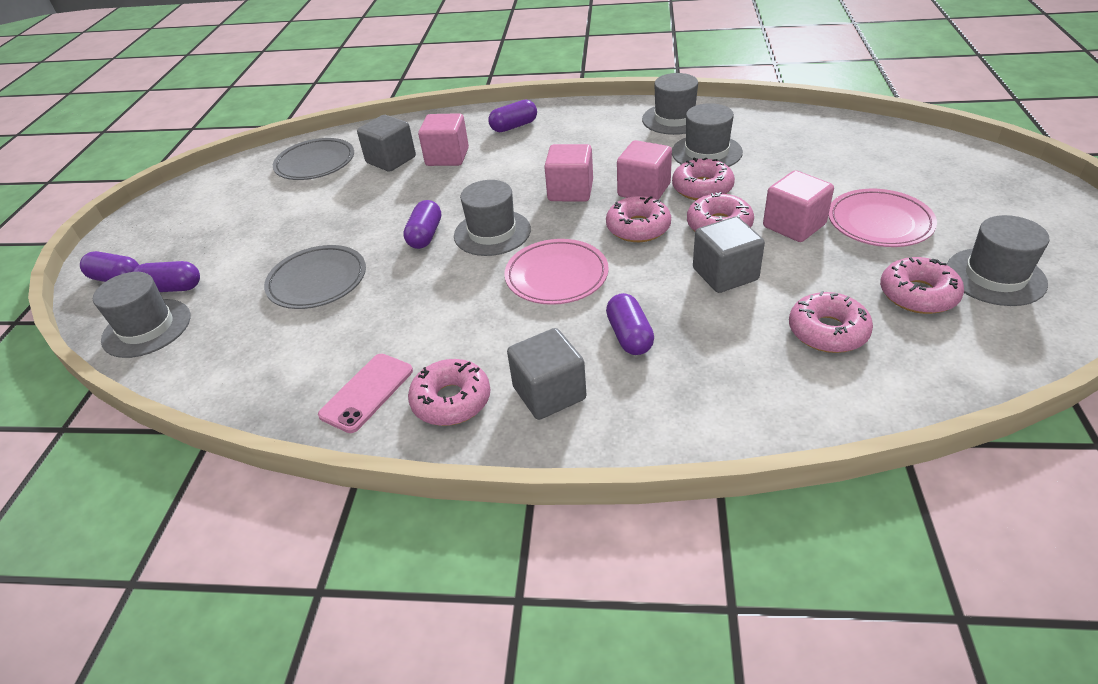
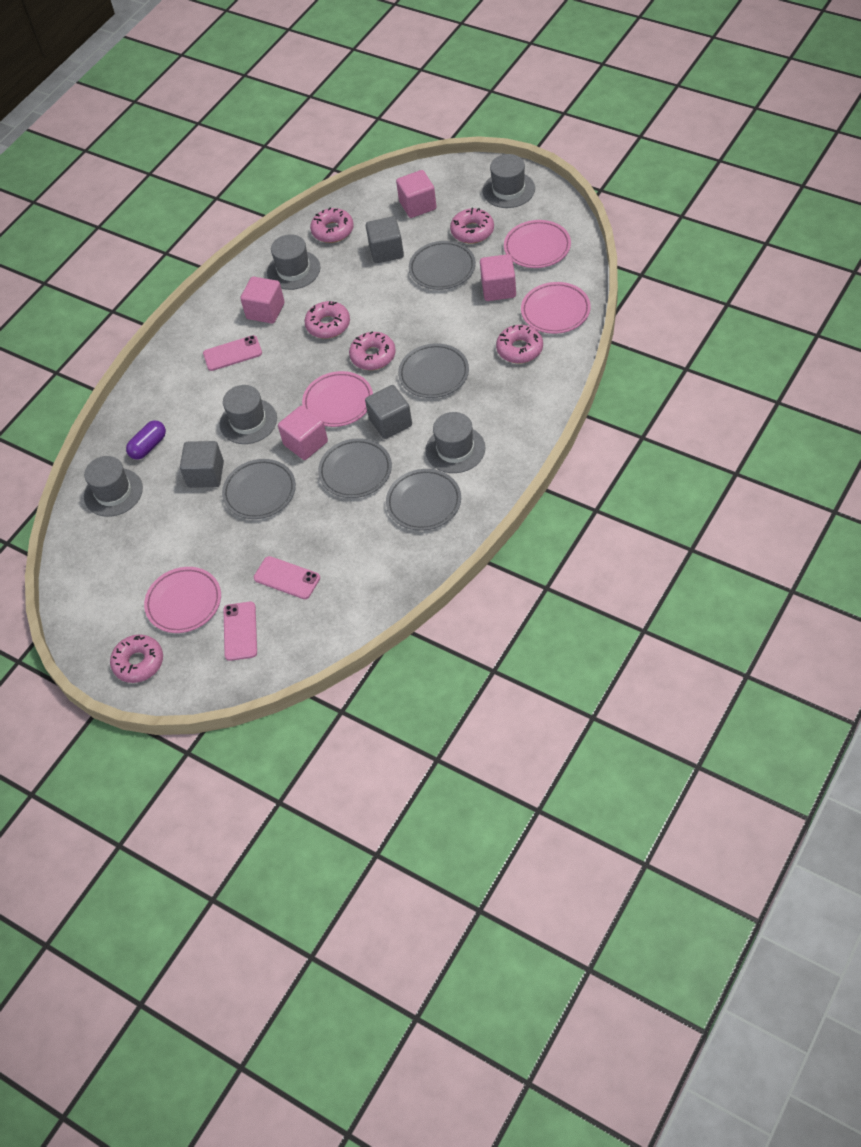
grey plate: 2 -> 5
pink phone: 1 -> 3
pink plate: 2 -> 4
purple capsule: 5 -> 1

